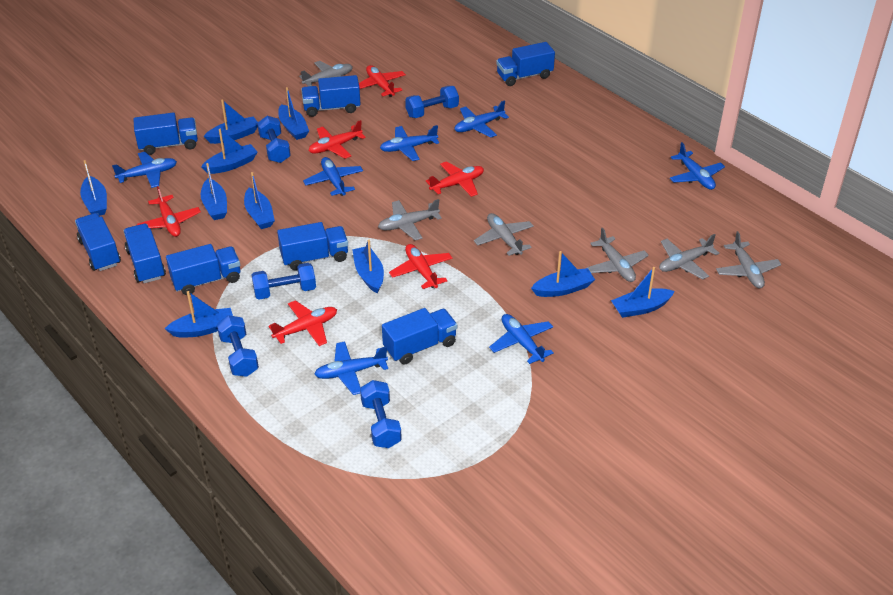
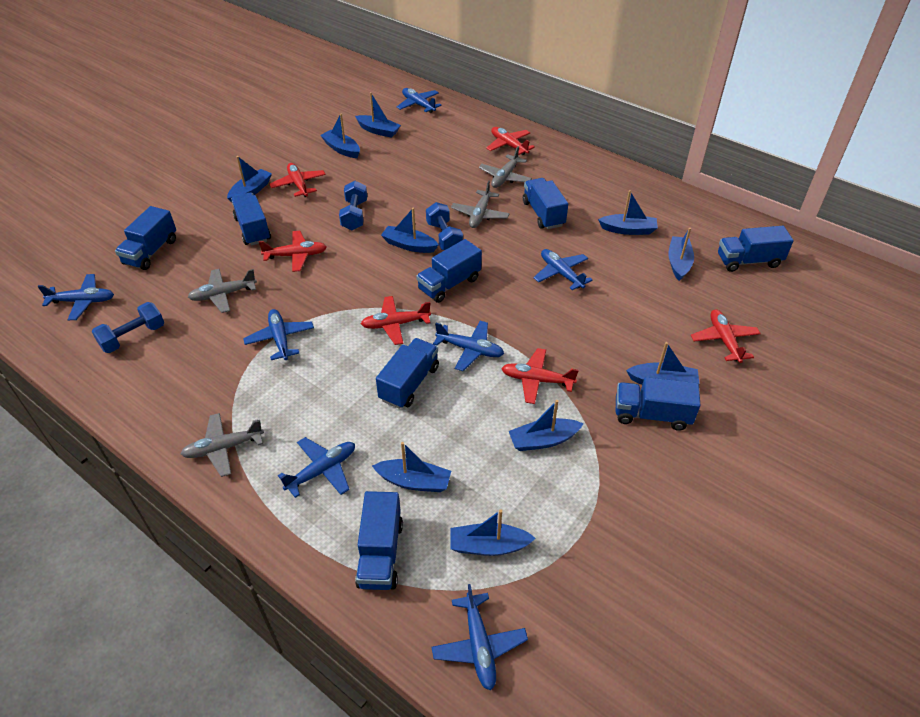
blue dumbbell: 5 -> 3
grey plane: 6 -> 4

